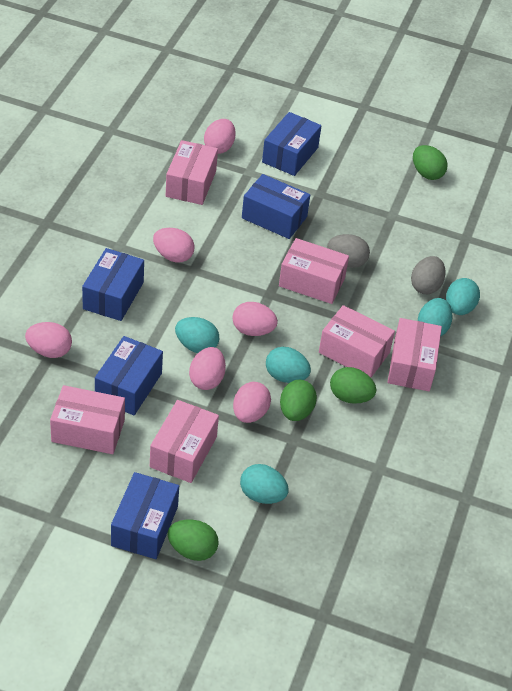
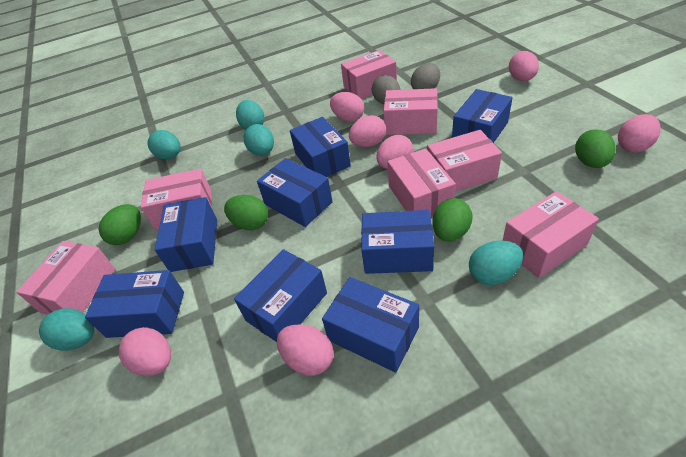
blue box: 5 -> 8
pink box: 6 -> 7
pink egg: 6 -> 7

